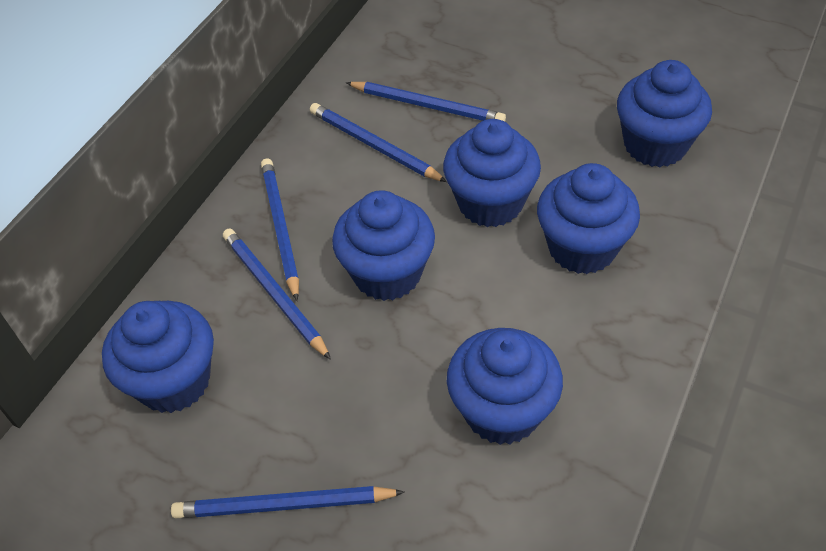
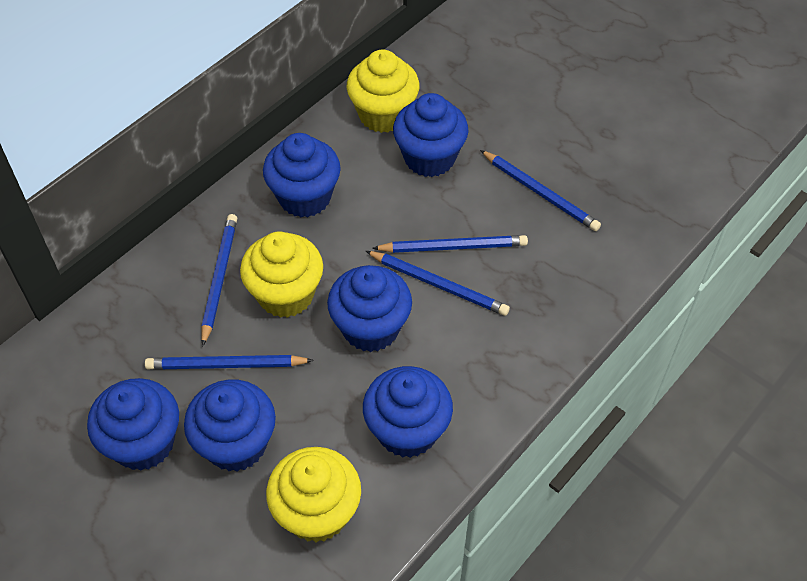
yellow cupcake: 0 -> 3

